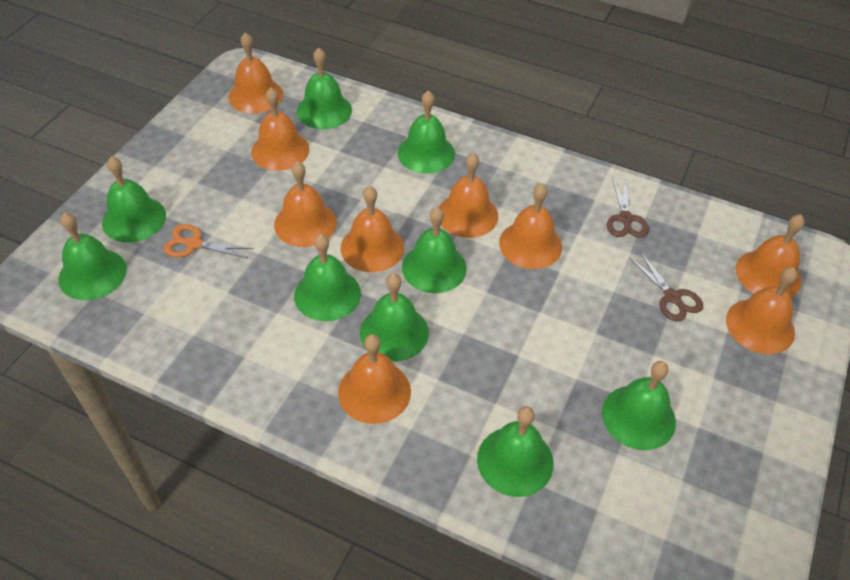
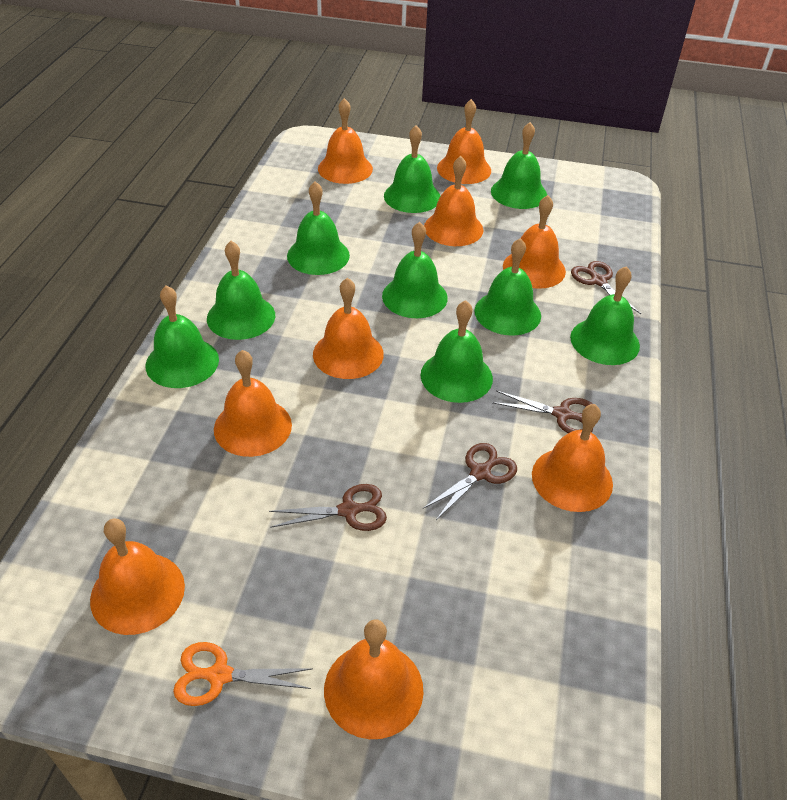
brown scissors: 2 -> 4

